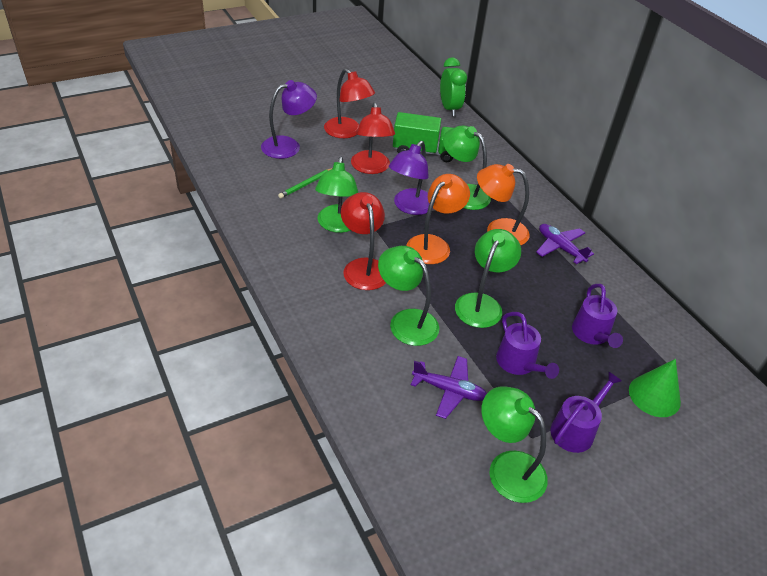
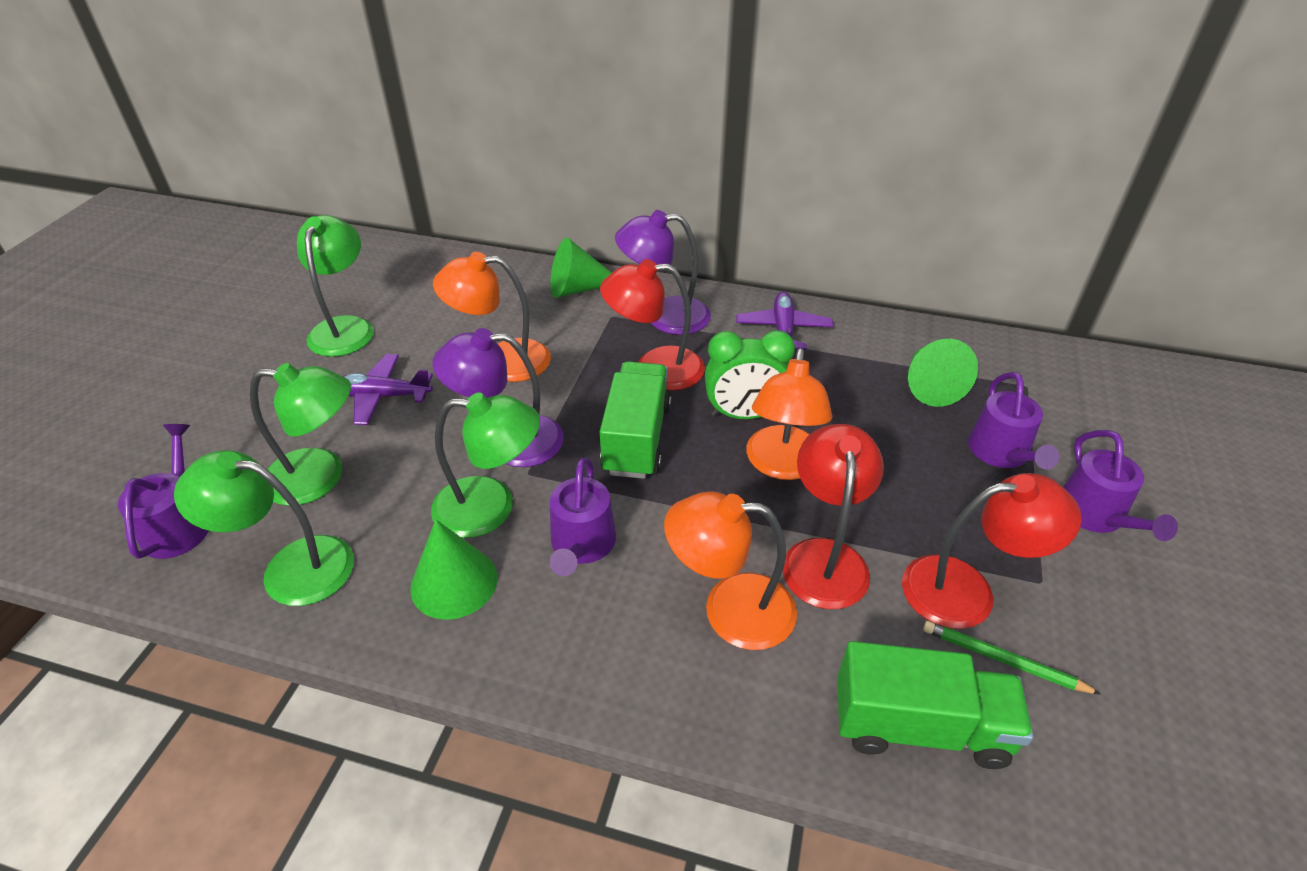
green cone: 1 -> 3
green lamp: 5 -> 4
green truck: 1 -> 2
orange lamp: 2 -> 3
purple watering can: 3 -> 4

